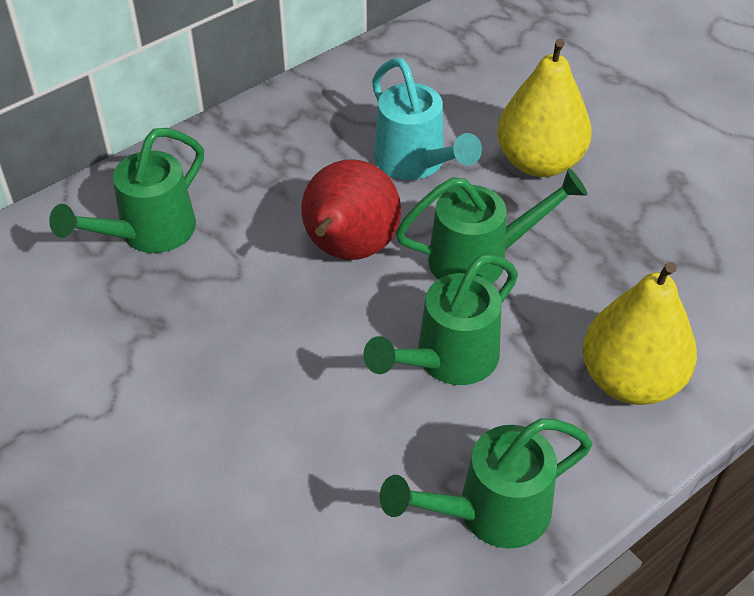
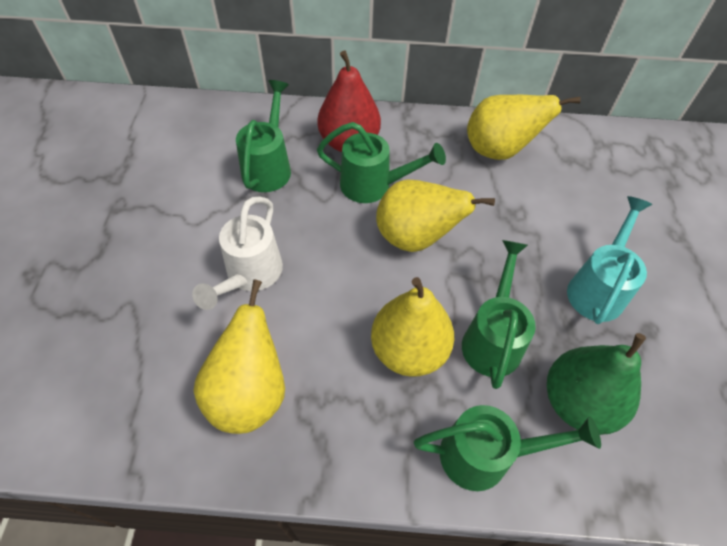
green pear: 0 -> 1
white watering can: 0 -> 1
yellow pear: 2 -> 4

